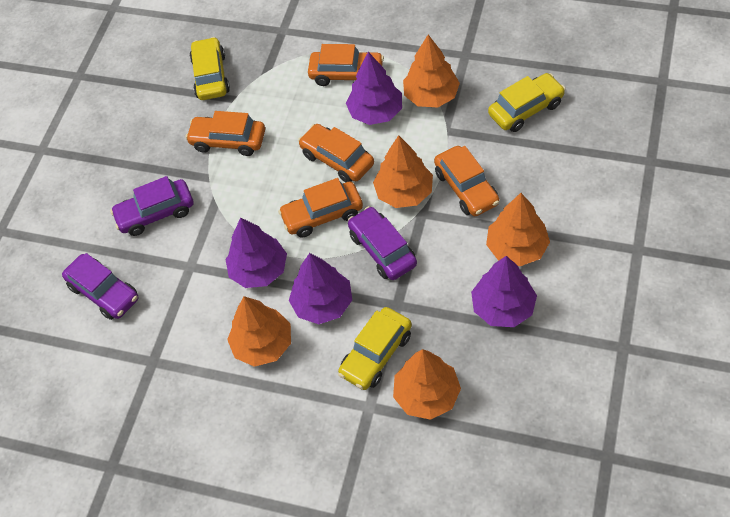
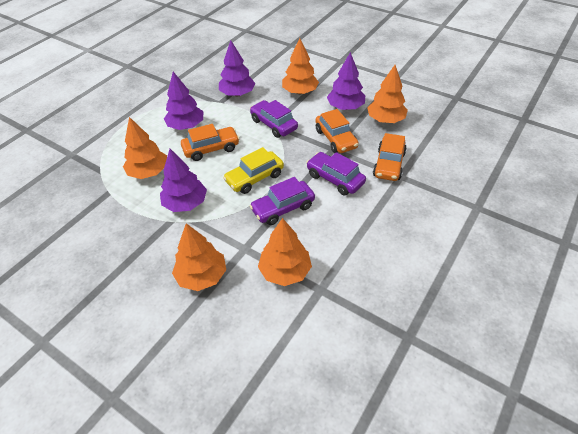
orange car: 5 -> 3
yellow car: 3 -> 1

